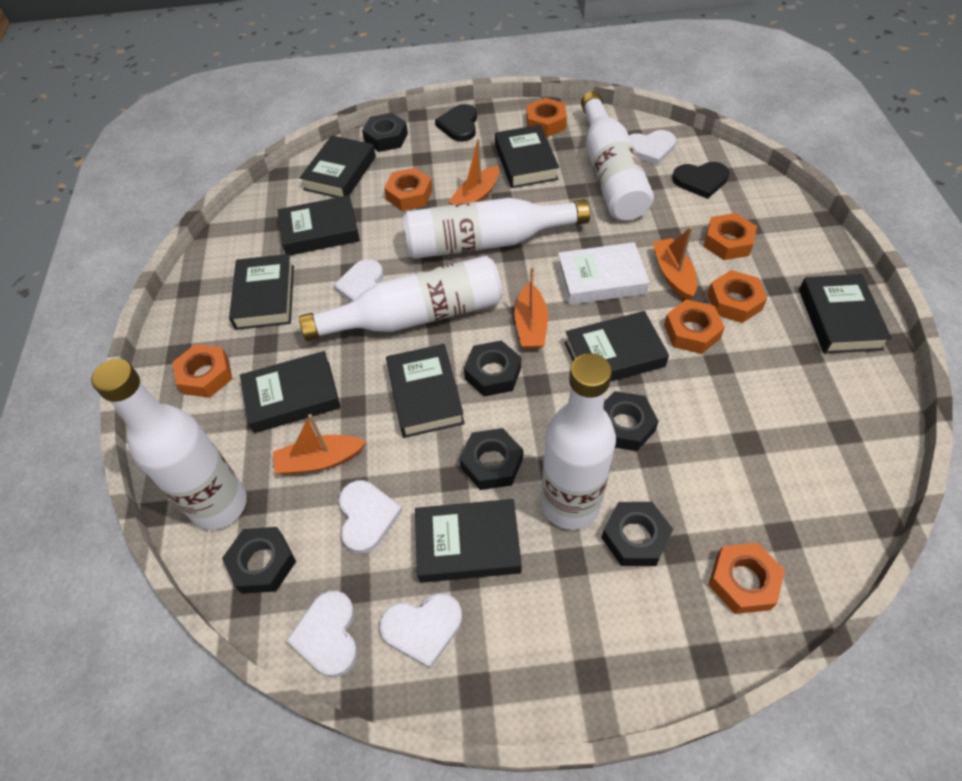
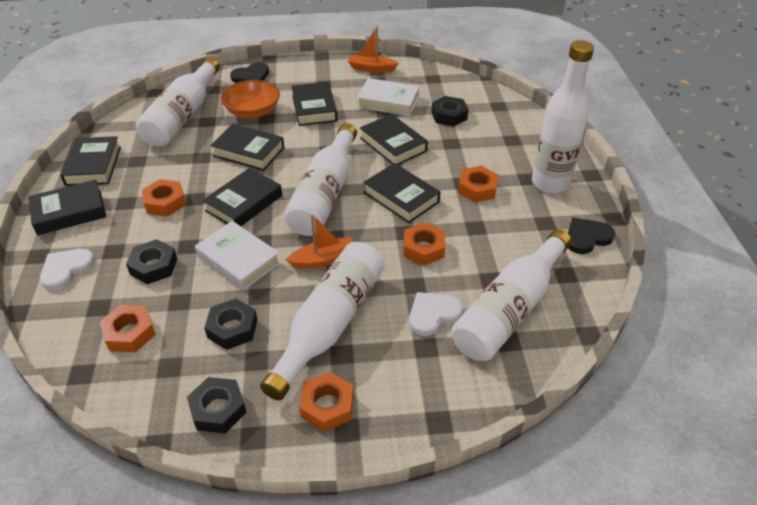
black book: 9 -> 7
black nut: 6 -> 4
orange boat: 4 -> 2
orange bowl: 0 -> 1
orange nut: 7 -> 5
white book: 1 -> 2
white heart: 5 -> 2

